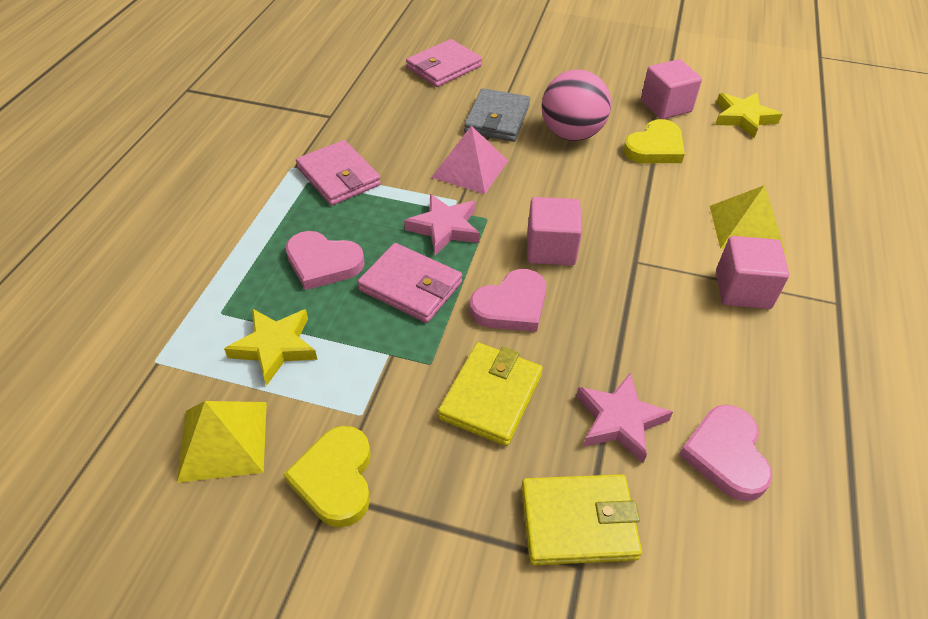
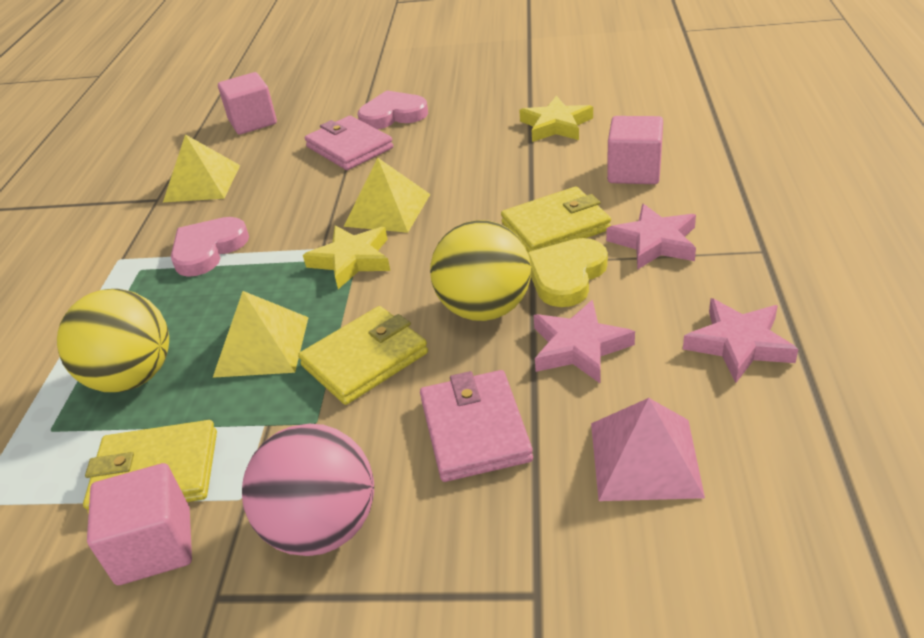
grey wallet: 1 -> 0
pink heart: 3 -> 2
pink star: 2 -> 3
pink wallet: 3 -> 2
yellow ball: 0 -> 2
yellow heart: 2 -> 1
yellow pyramid: 2 -> 3
yellow wallet: 2 -> 3

